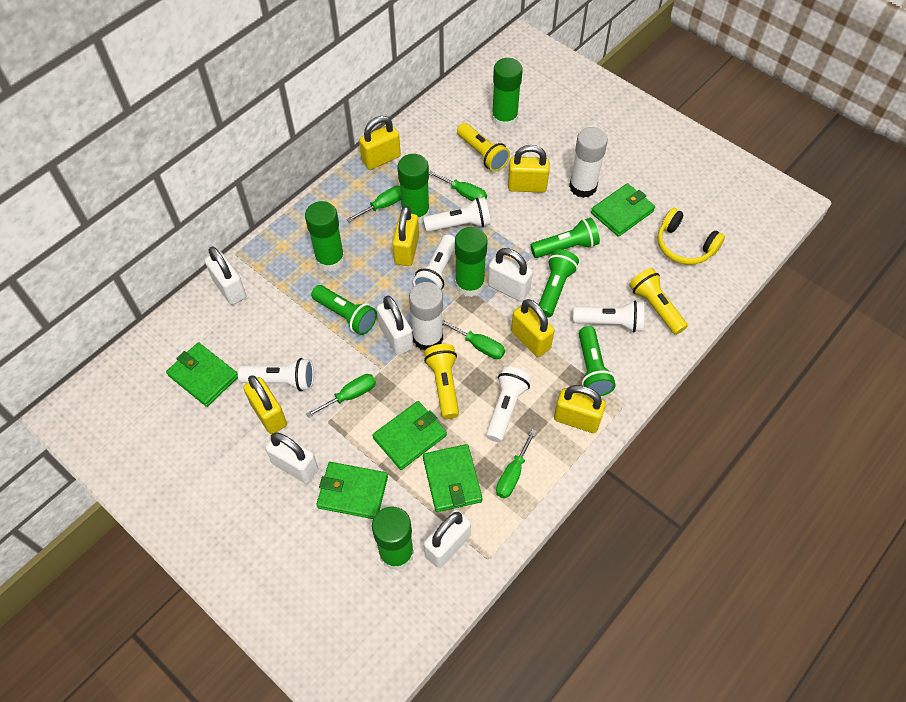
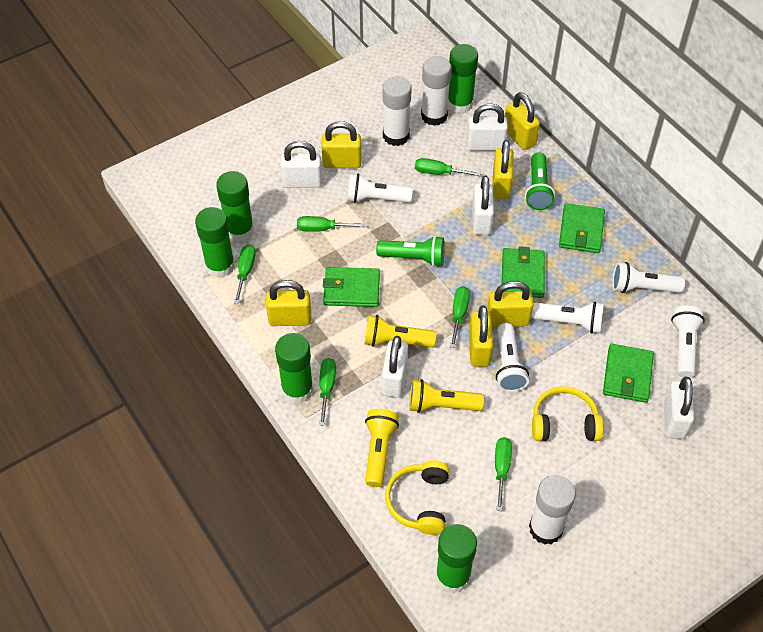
green flashlight: 4 -> 2
green screwdriver: 5 -> 6
green wallet: 5 -> 4
white glue stick: 2 -> 3
yellow headphones: 1 -> 2

